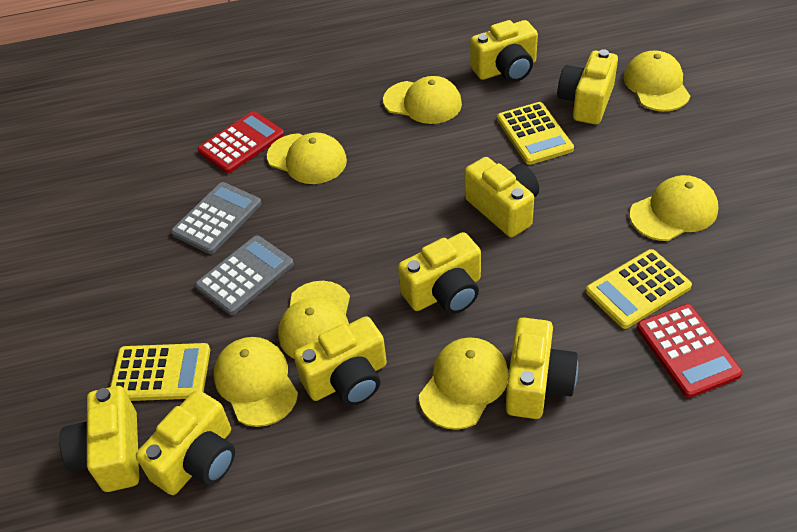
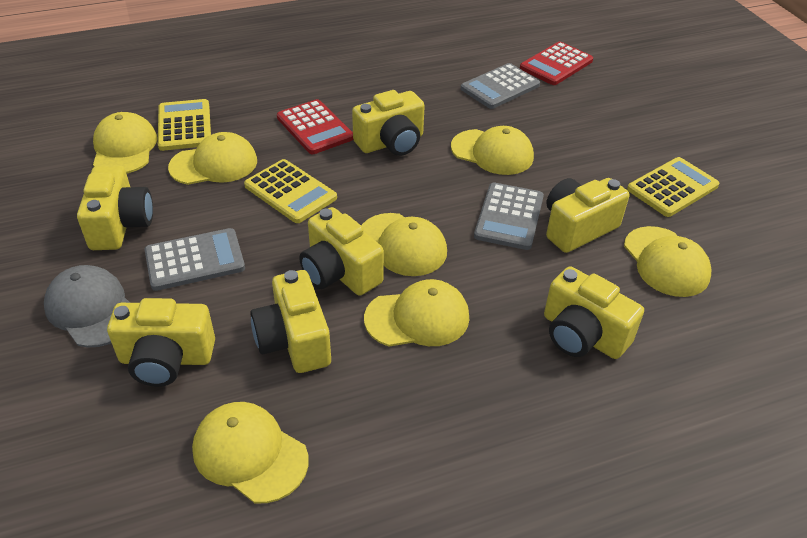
grey calculator: 2 -> 3
grey cap: 0 -> 1
yellow camera: 8 -> 7

